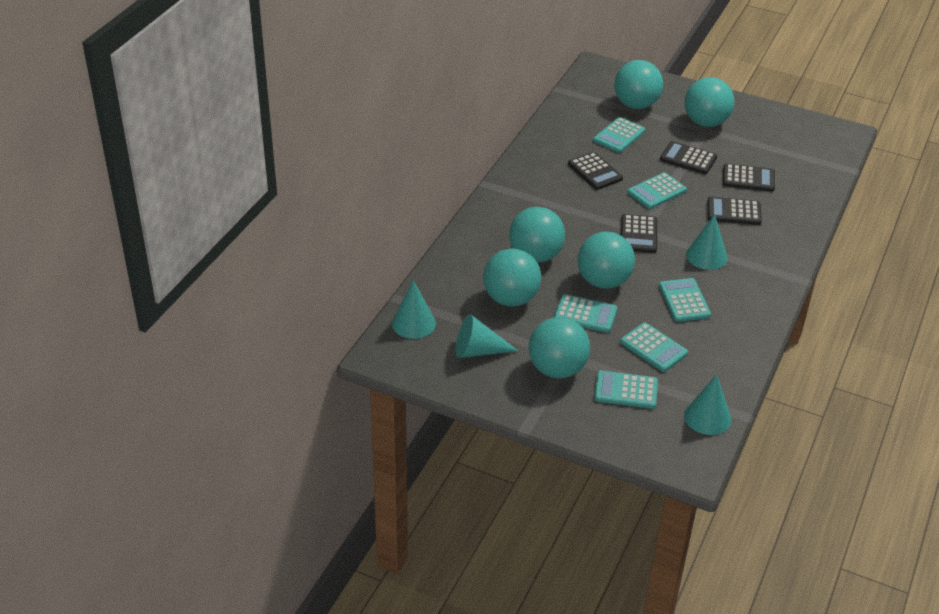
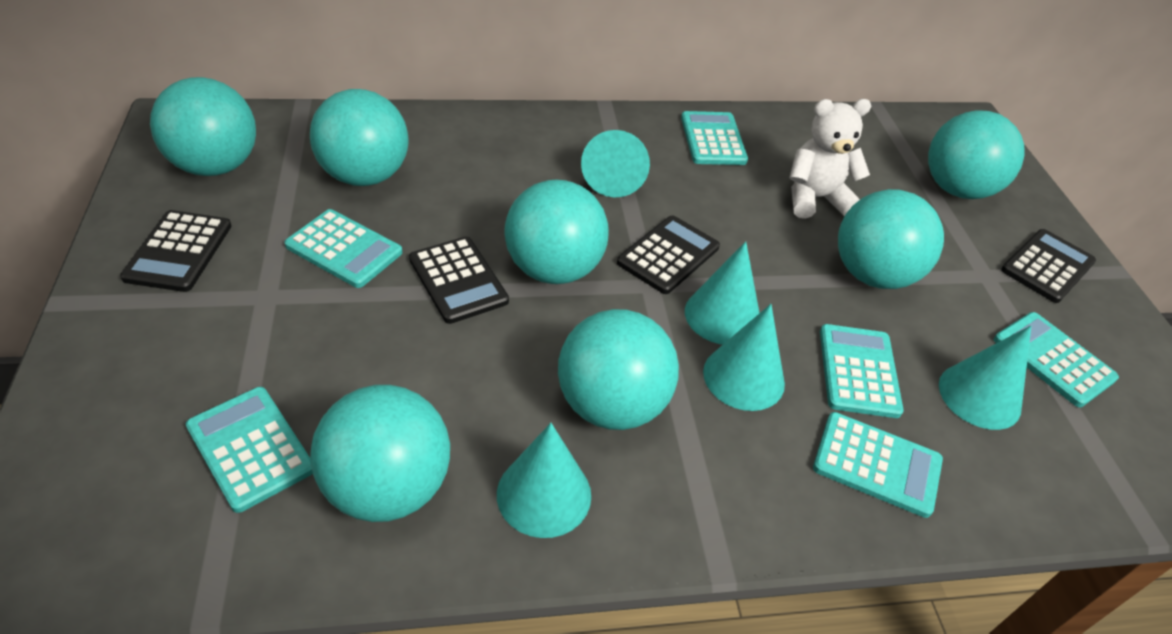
black calculator: 5 -> 4
turquoise ball: 6 -> 7
turquoise cone: 4 -> 5
white teddy bear: 0 -> 1

